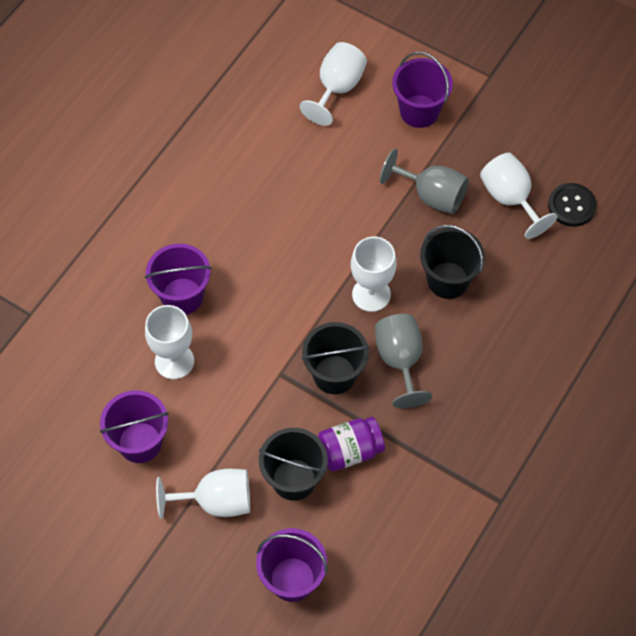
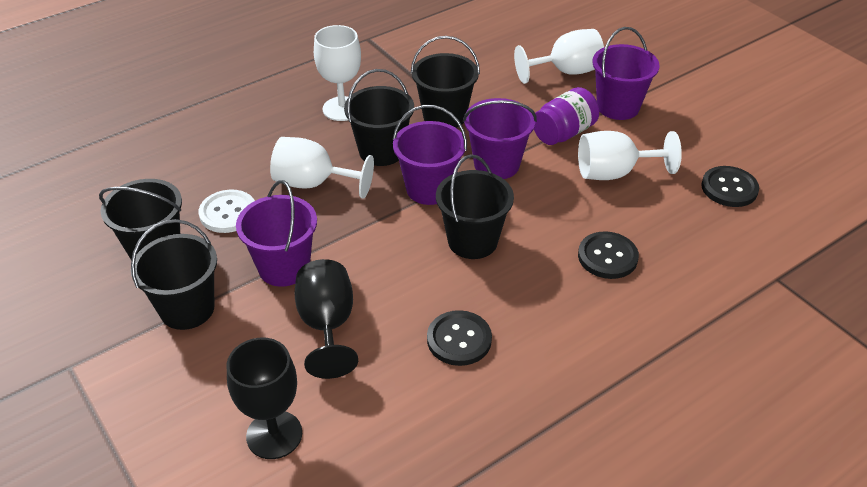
black bucket: 3 -> 5
black button: 1 -> 3
black goblet: 0 -> 2
grey goblet: 2 -> 0
white button: 0 -> 1
white goblet: 5 -> 4

